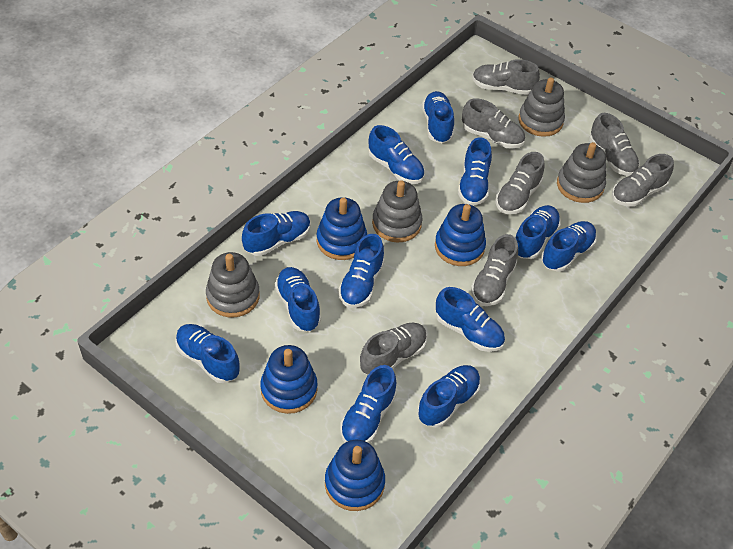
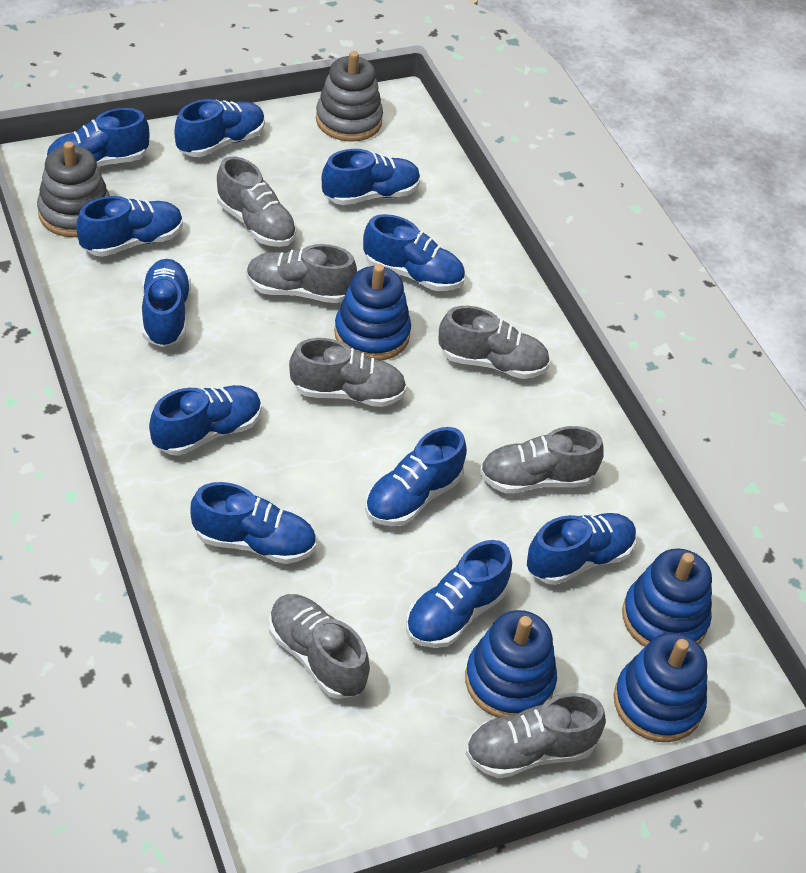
blue shoe: 12 -> 11
grey stacking toy: 4 -> 2

